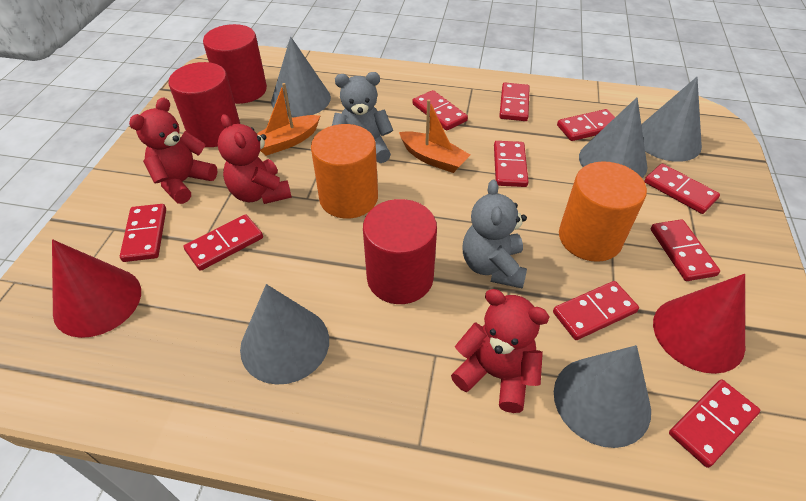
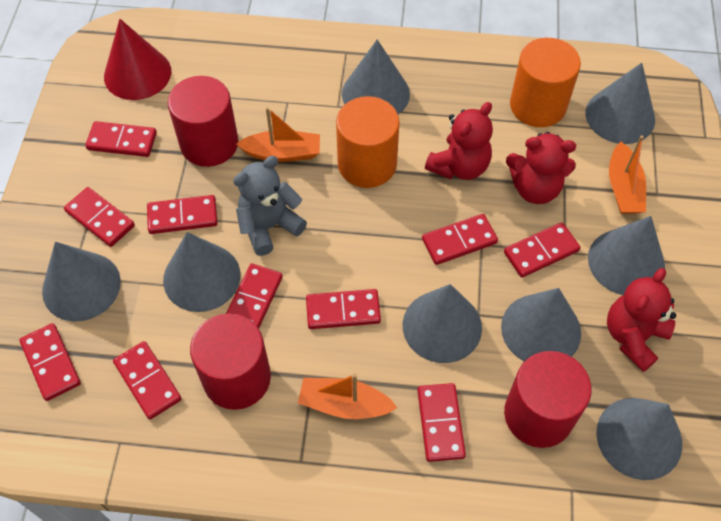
grey cone: 5 -> 8
grey teddy bear: 2 -> 1
orange boat: 2 -> 3
red cone: 2 -> 1

